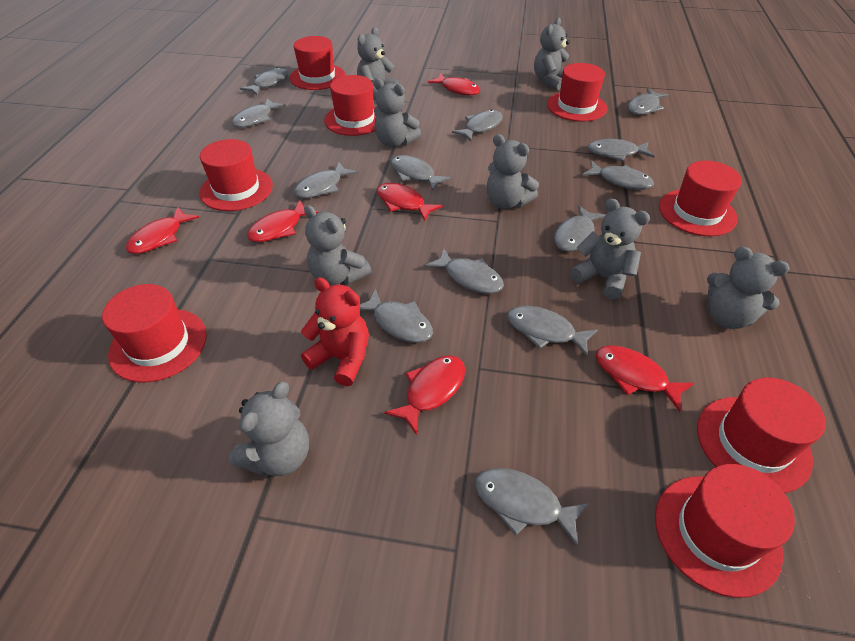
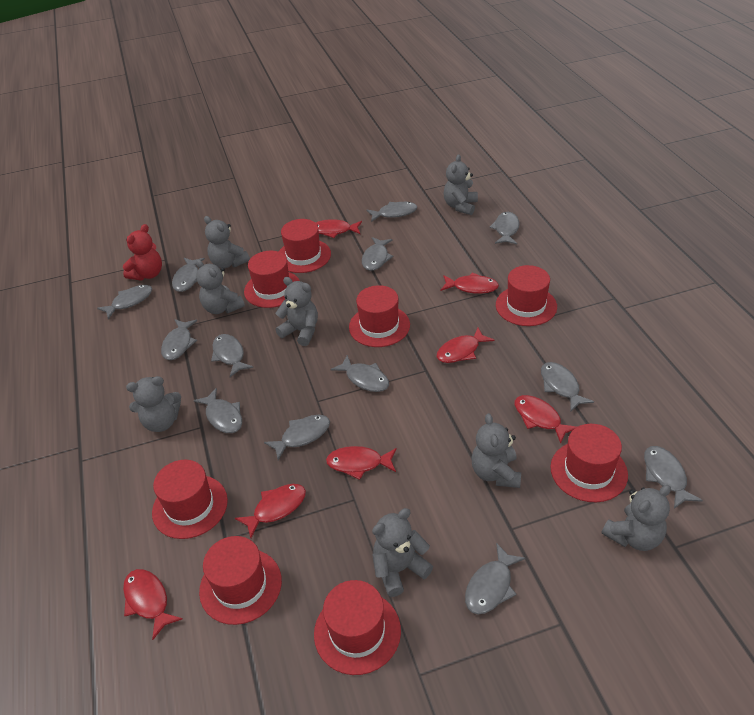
red fish: 6 -> 7

